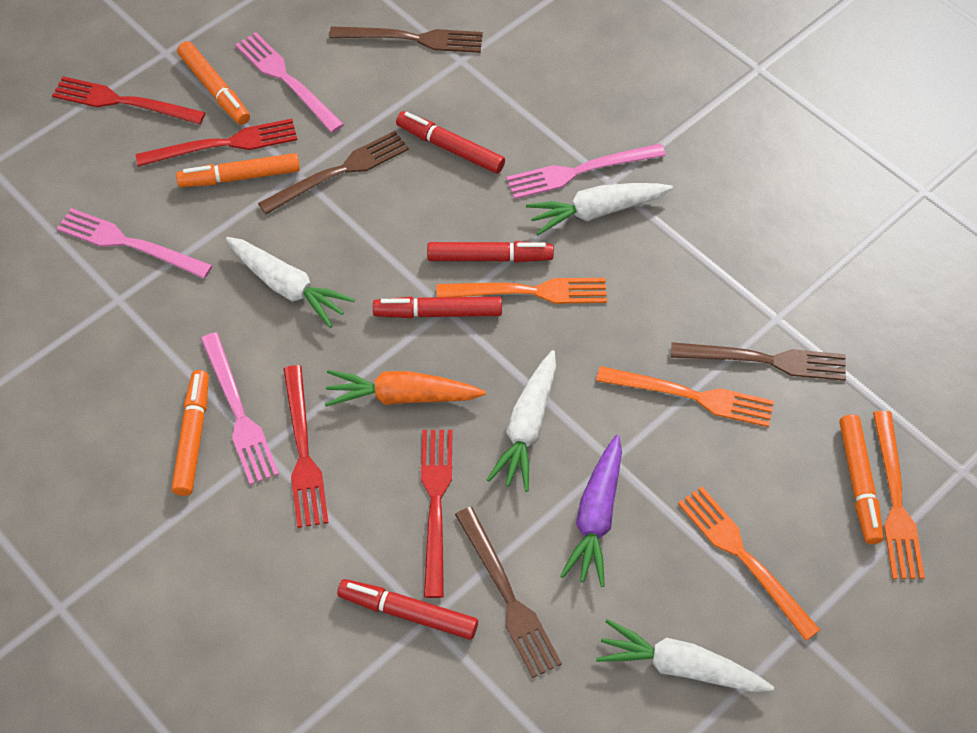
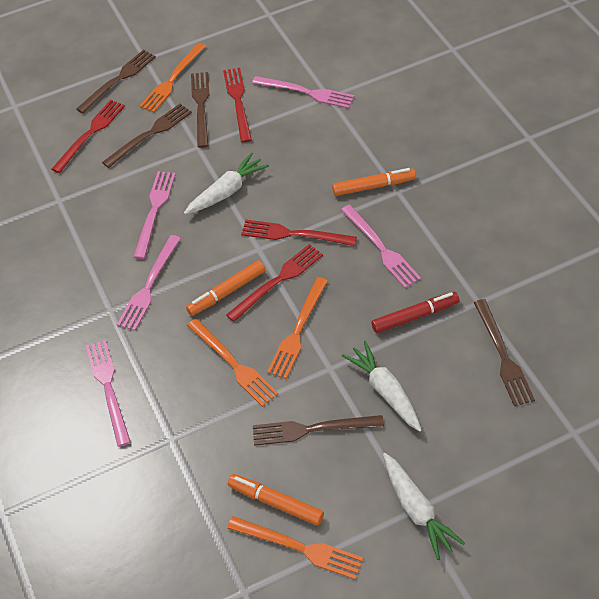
brown fork: 4 -> 5
orange carrot: 1 -> 0
orange marker: 4 -> 3
pink fork: 4 -> 5
purple carrot: 1 -> 0
red marker: 4 -> 1
white carrot: 4 -> 3

